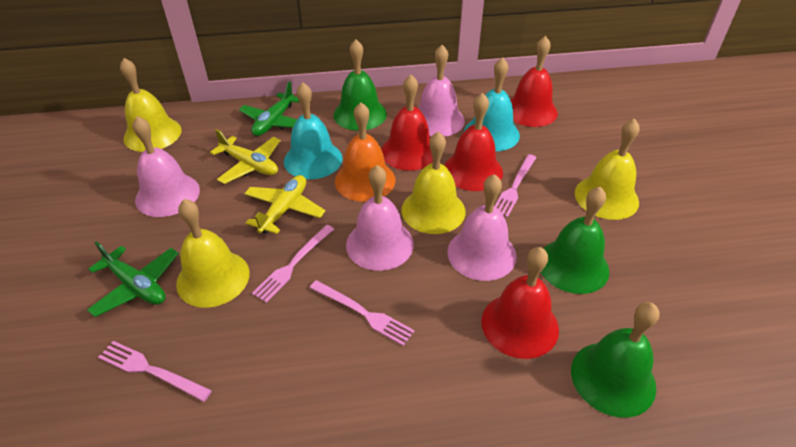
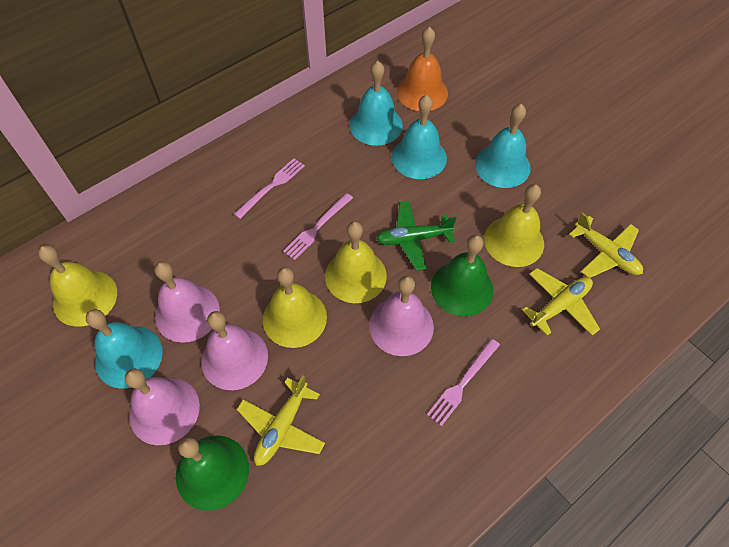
green bell: 3 -> 2
green plane: 2 -> 1
pink fork: 4 -> 3
red bell: 4 -> 0
turquoise bell: 2 -> 4
yellow plane: 2 -> 3

